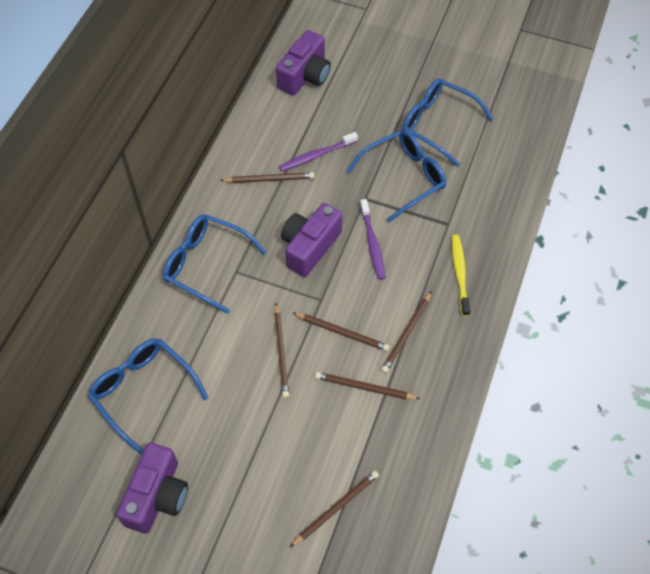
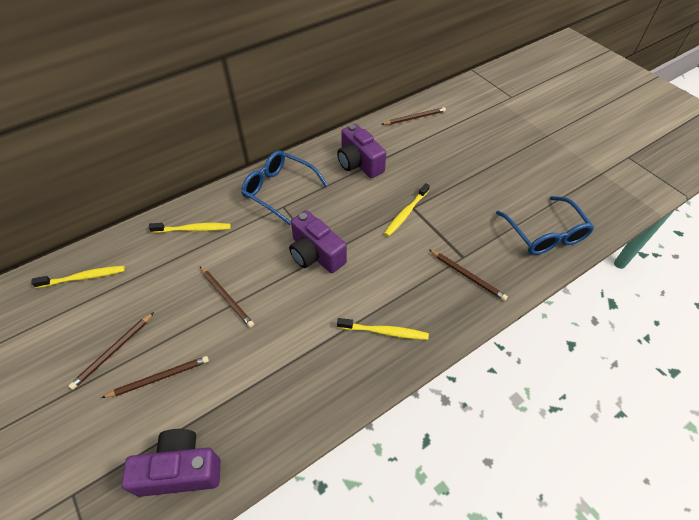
blue glasses: 4 -> 2
brown pencil: 6 -> 5
purple toothbrush: 2 -> 0
yellow toothbrush: 1 -> 4

